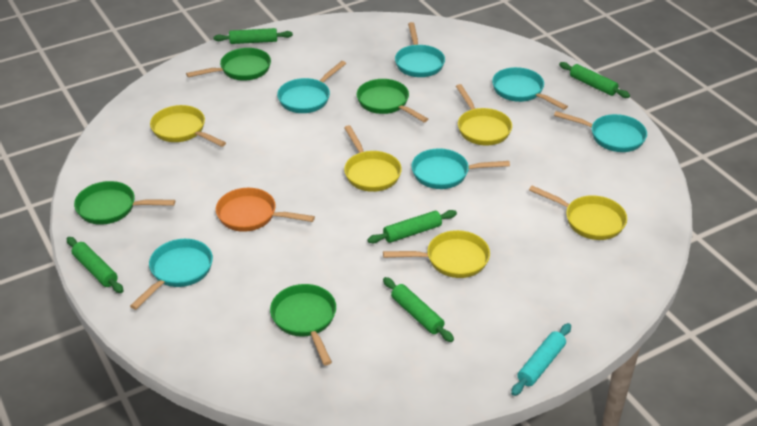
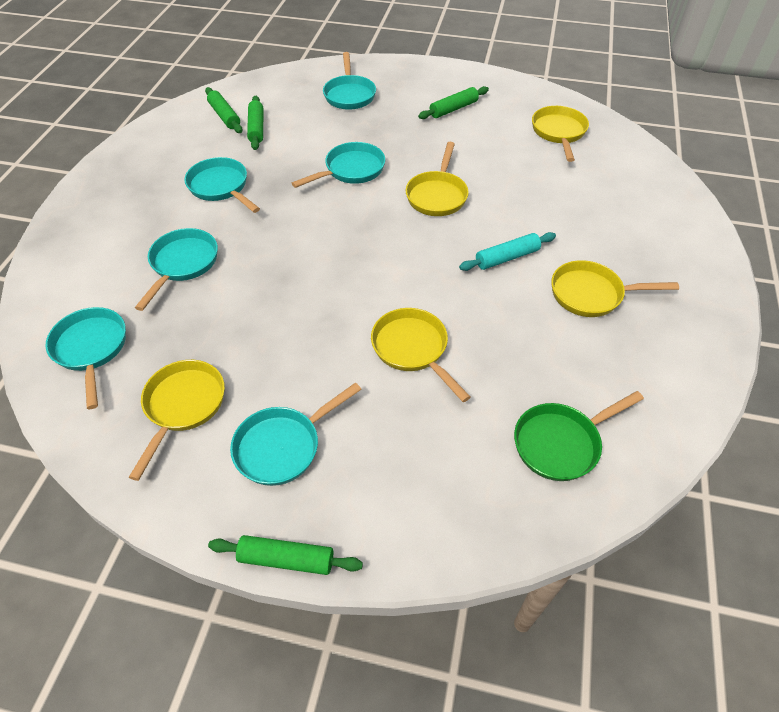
green pan: 4 -> 1
green rolling pin: 5 -> 4
orange pan: 1 -> 0

